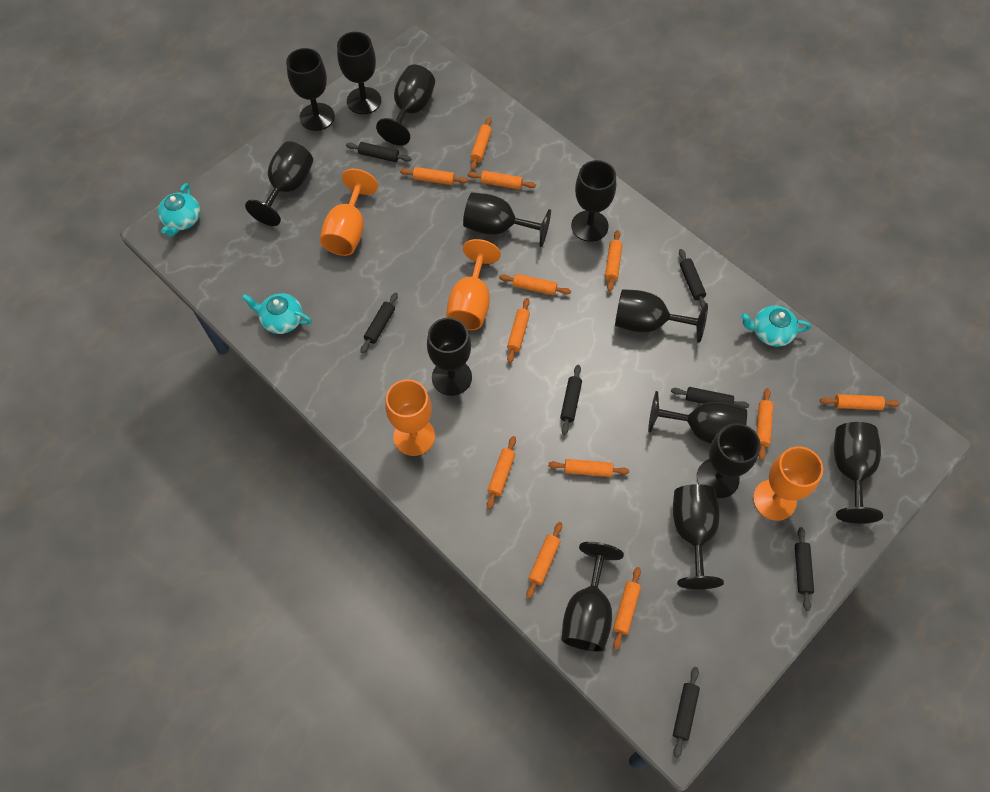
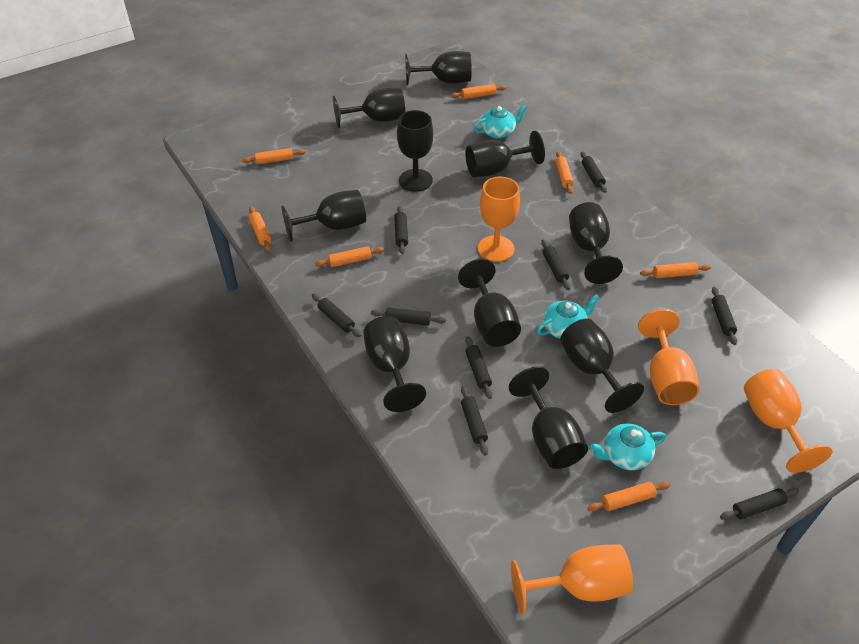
black goblet: 13 -> 10
black rolling pin: 7 -> 9
orange rolling pin: 12 -> 7

